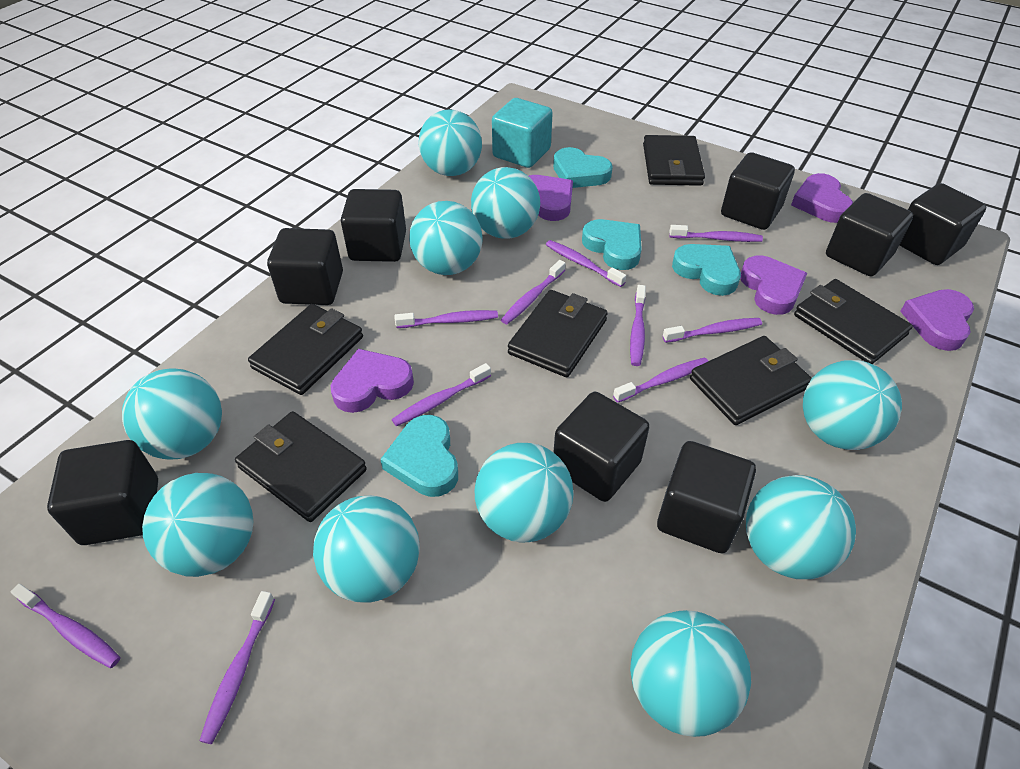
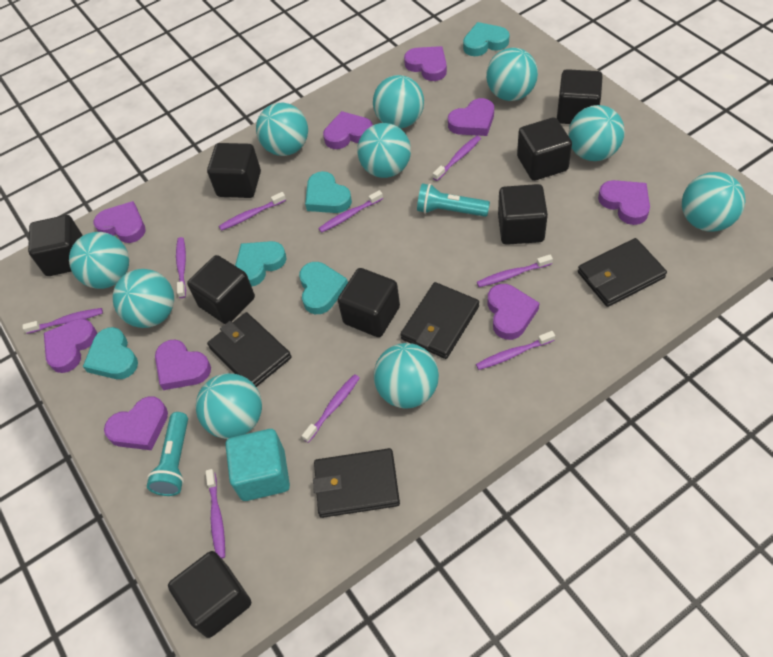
black wallet: 6 -> 4
purple heart: 5 -> 9
purple toothbrush: 10 -> 9
turquoise flashlight: 0 -> 2
turquoise heart: 4 -> 5

